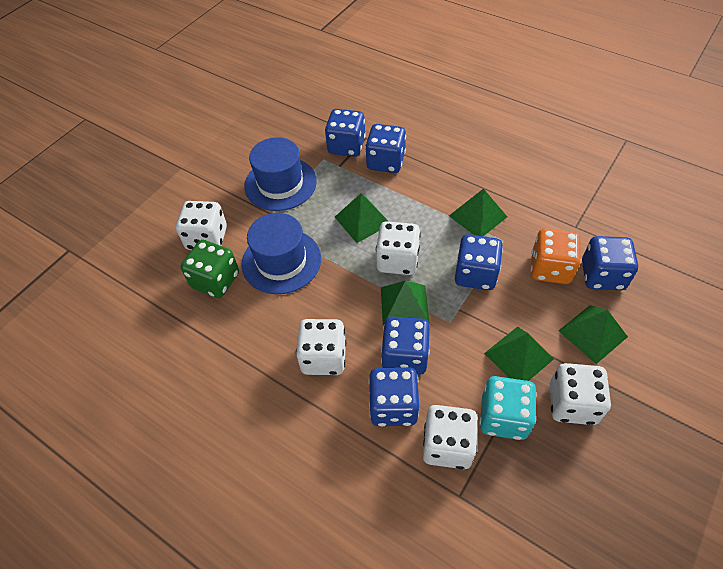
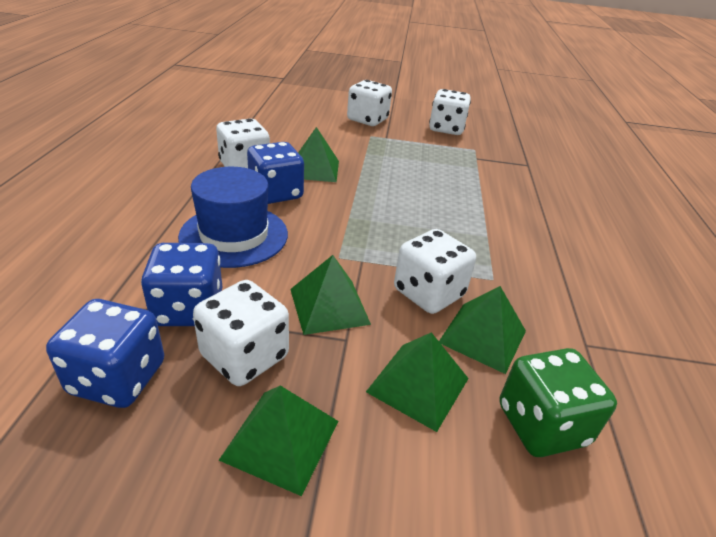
blue dice: 6 -> 3
blue hat: 2 -> 1
orange dice: 1 -> 0
turquoise dice: 1 -> 0

